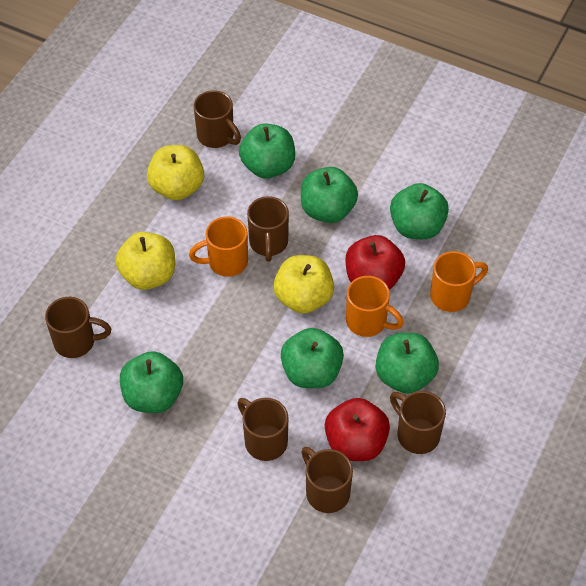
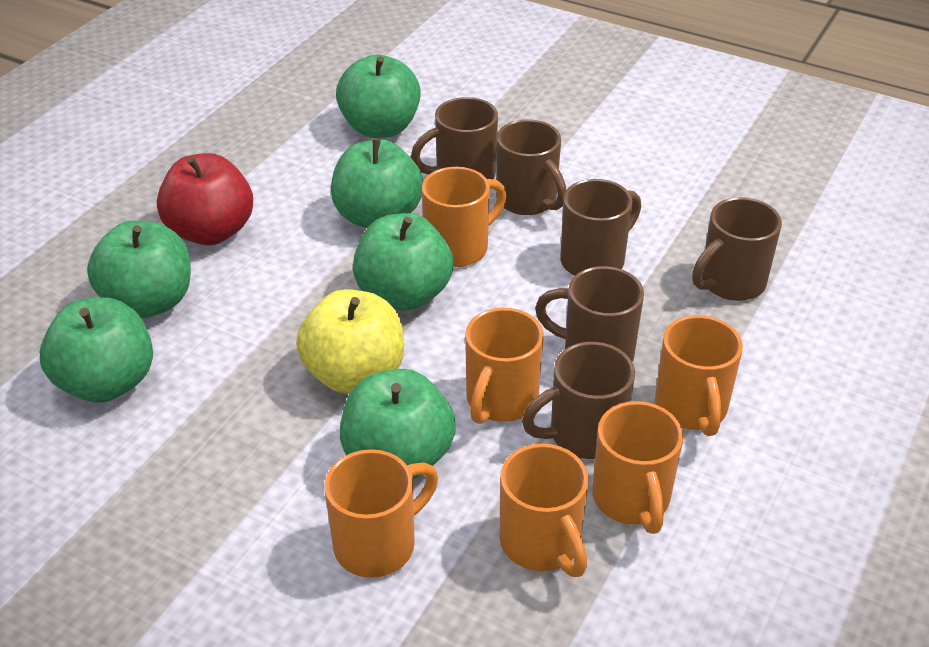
orange mug: 3 -> 6
red apple: 2 -> 1
yellow apple: 3 -> 1

